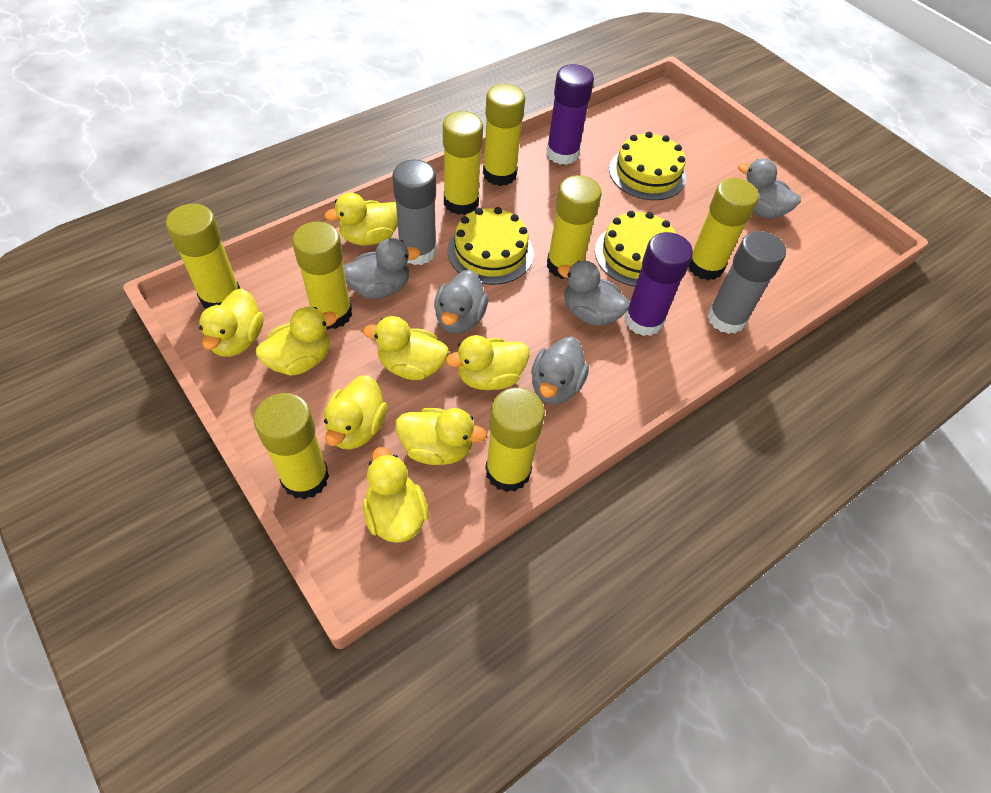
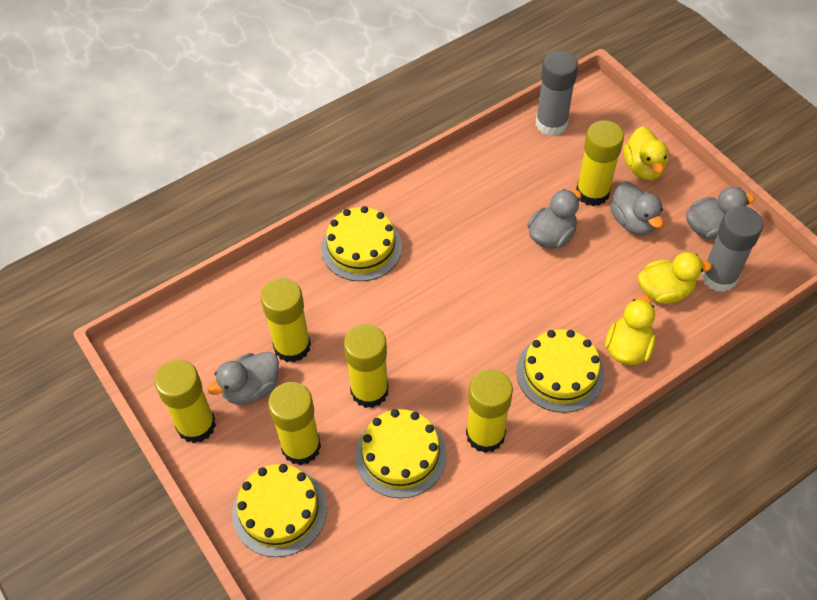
grey duck: 5 -> 4
purple glue stick: 2 -> 0
yellow cake: 3 -> 4
yellow duck: 8 -> 3
yellow glue stick: 8 -> 6

